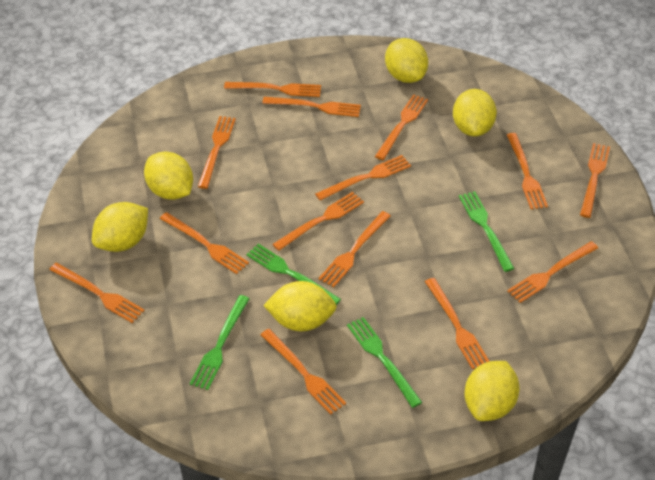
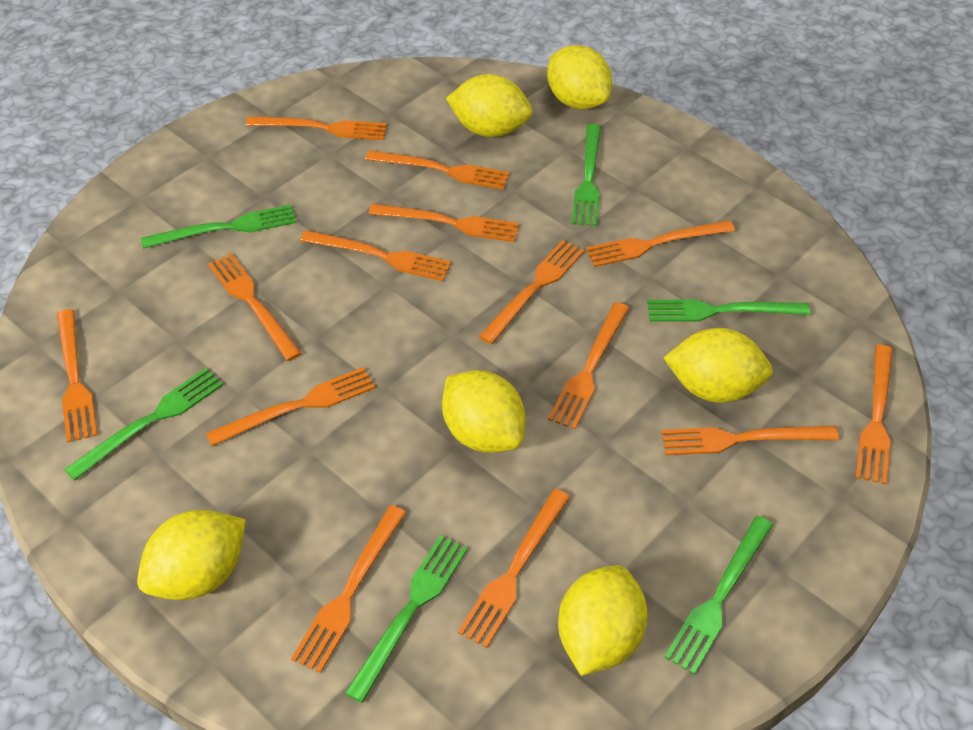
green fork: 4 -> 6

